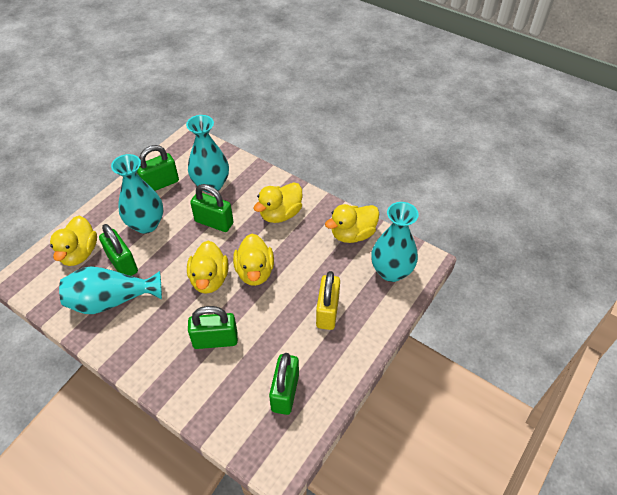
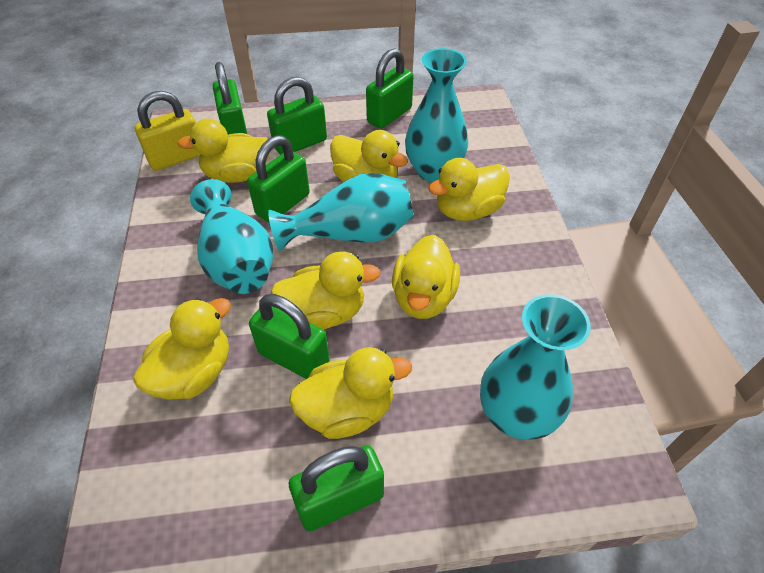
green padlock: 5 -> 6
yellow duck: 5 -> 7

